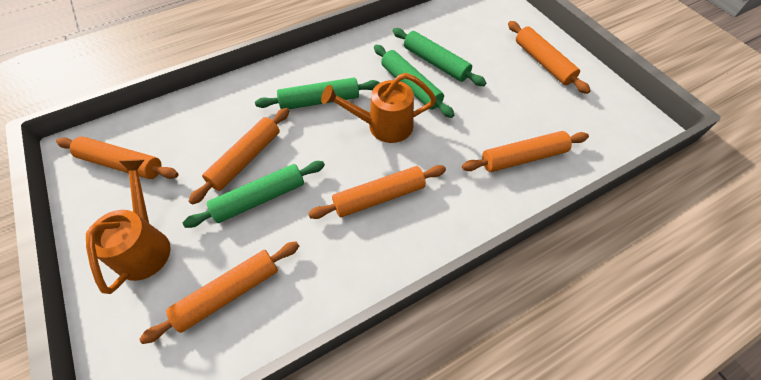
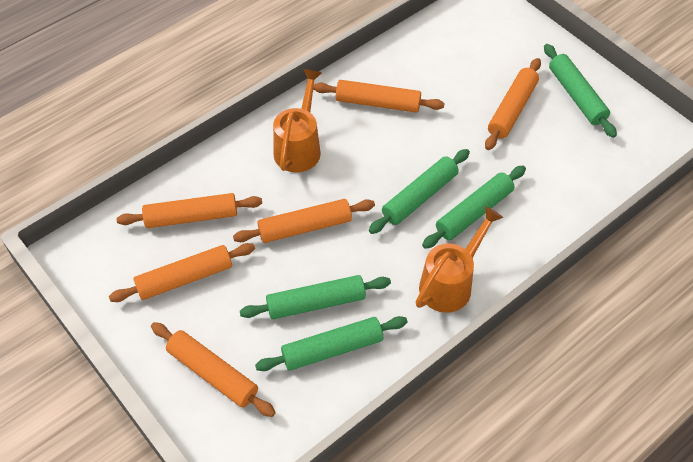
green rolling pin: 4 -> 5

